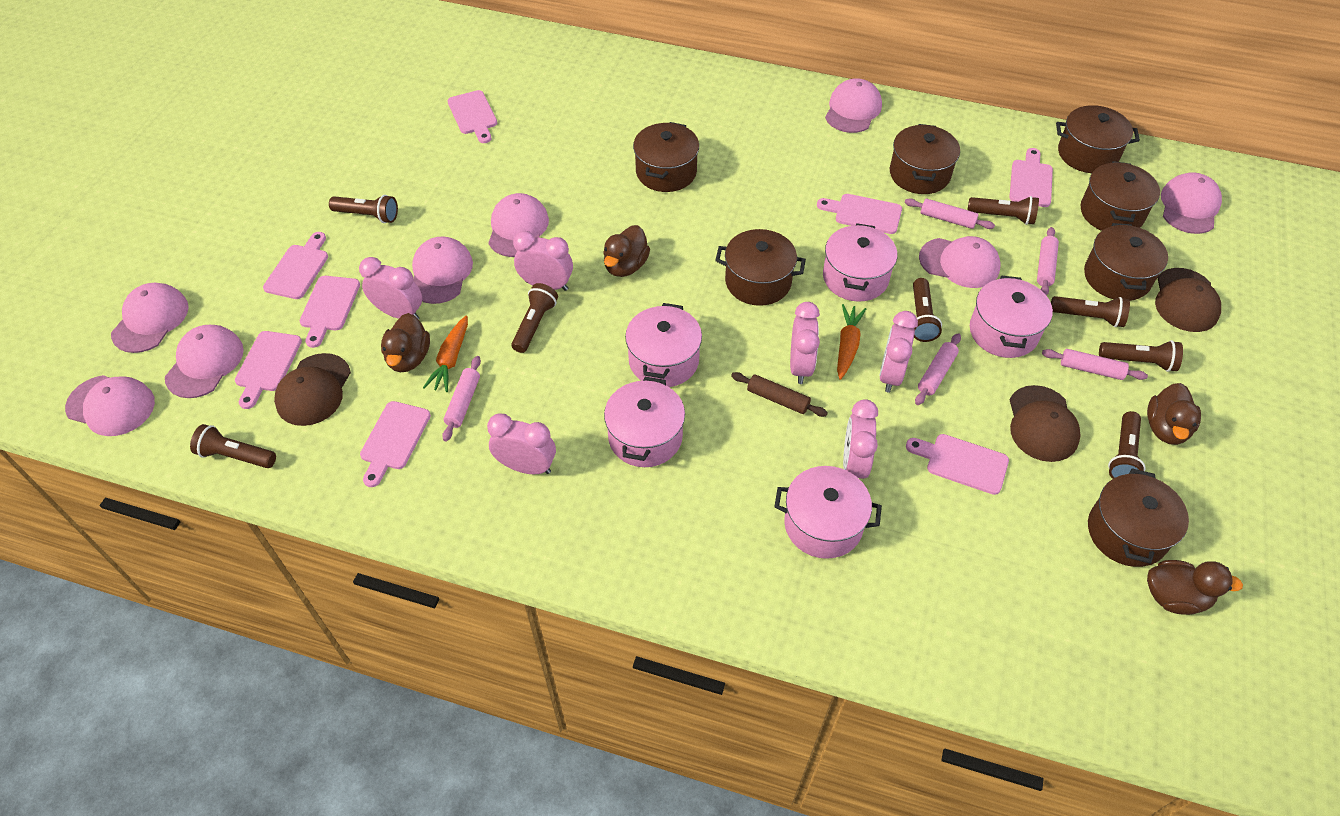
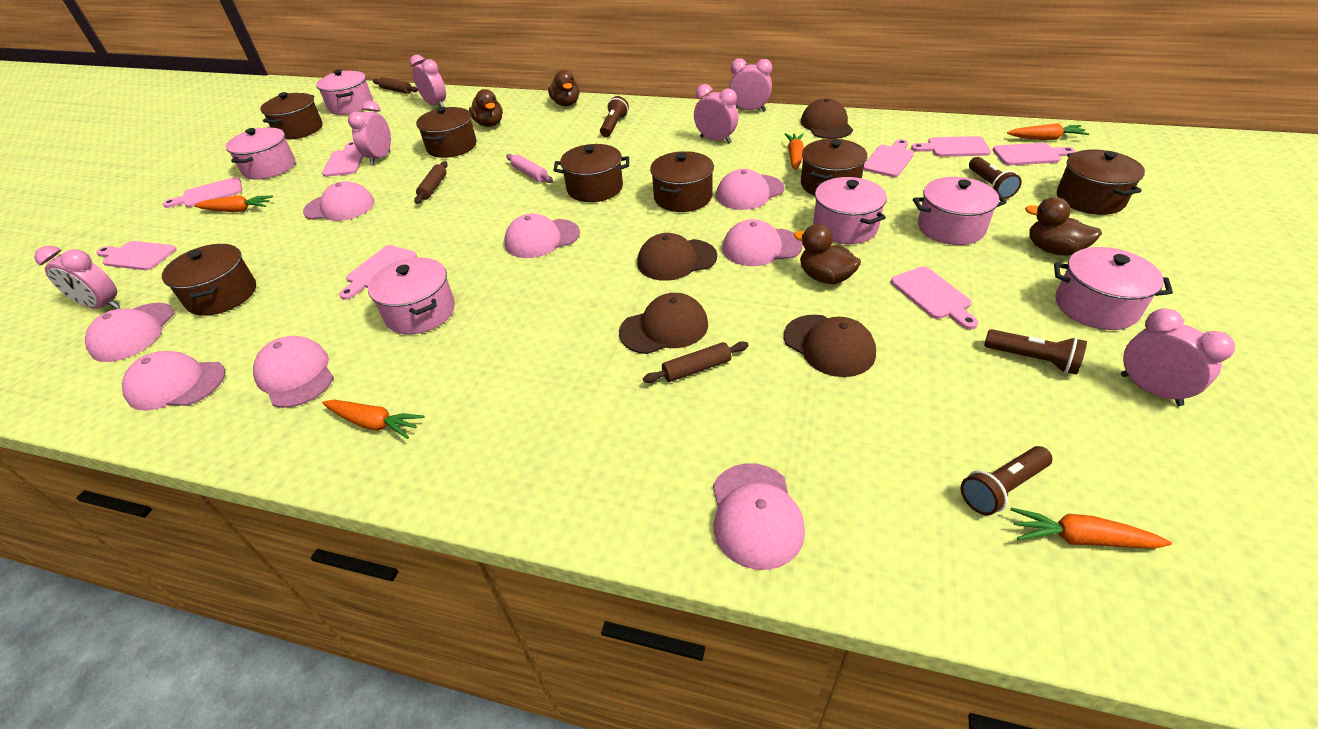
brown cap: 3 -> 4
brown flashlight: 8 -> 4
brown rolling pin: 1 -> 3
orange carrot: 2 -> 5
pink pot: 5 -> 6
pink rolling pin: 5 -> 1

